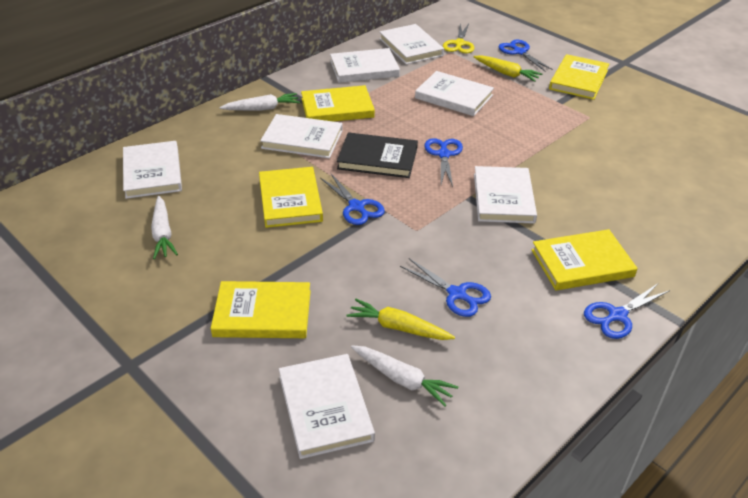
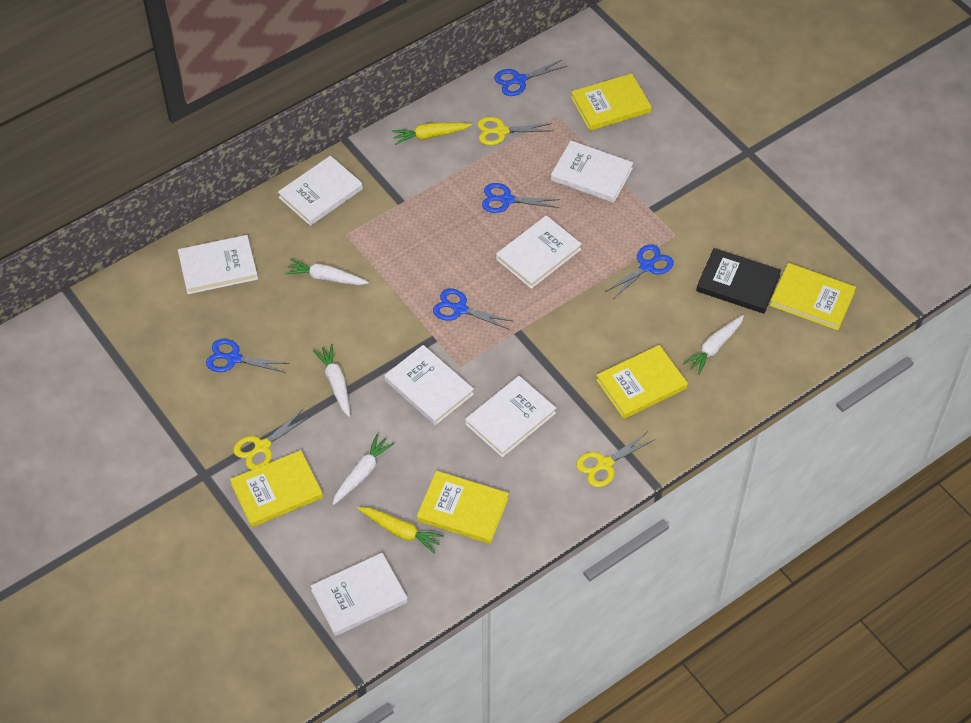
white carrot: 3 -> 4
yellow scissors: 1 -> 3

